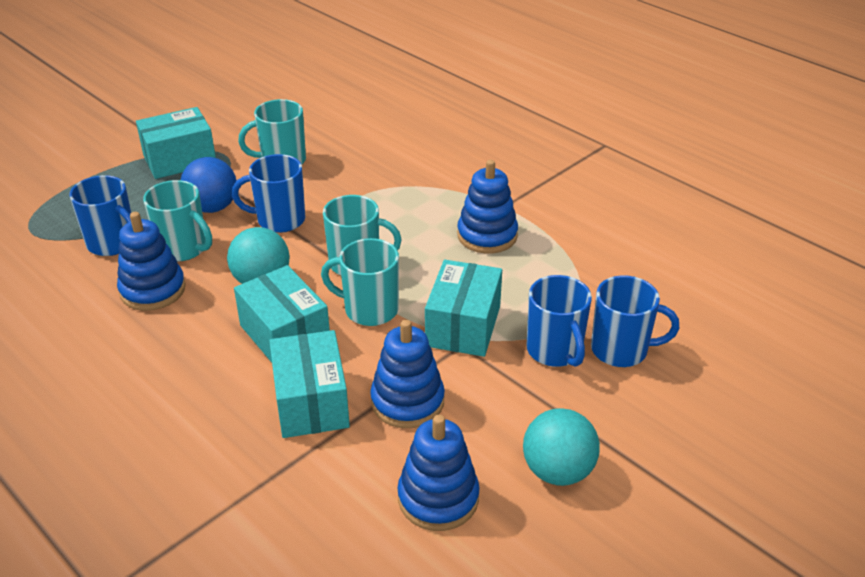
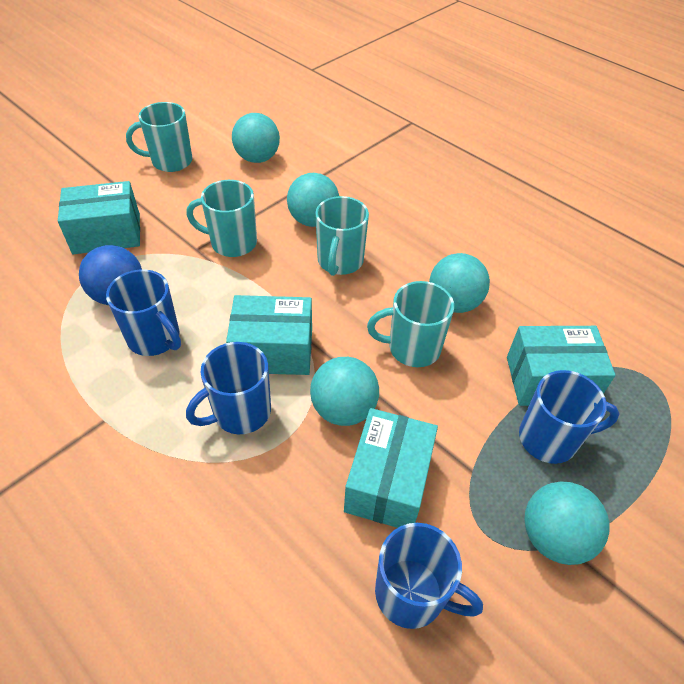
blue stacking toy: 4 -> 0
turquoise ball: 2 -> 5

